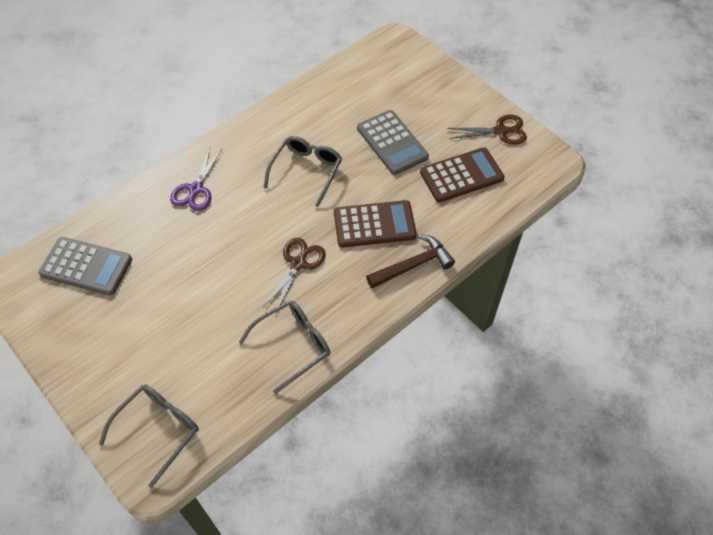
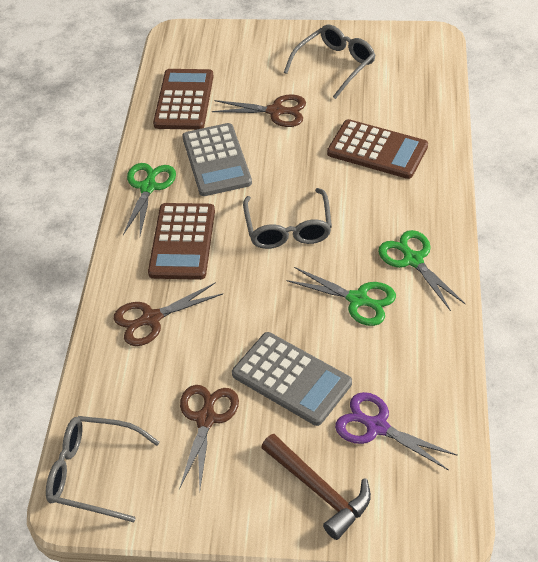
brown calculator: 2 -> 3
brown scissors: 2 -> 3
green scissors: 0 -> 3

